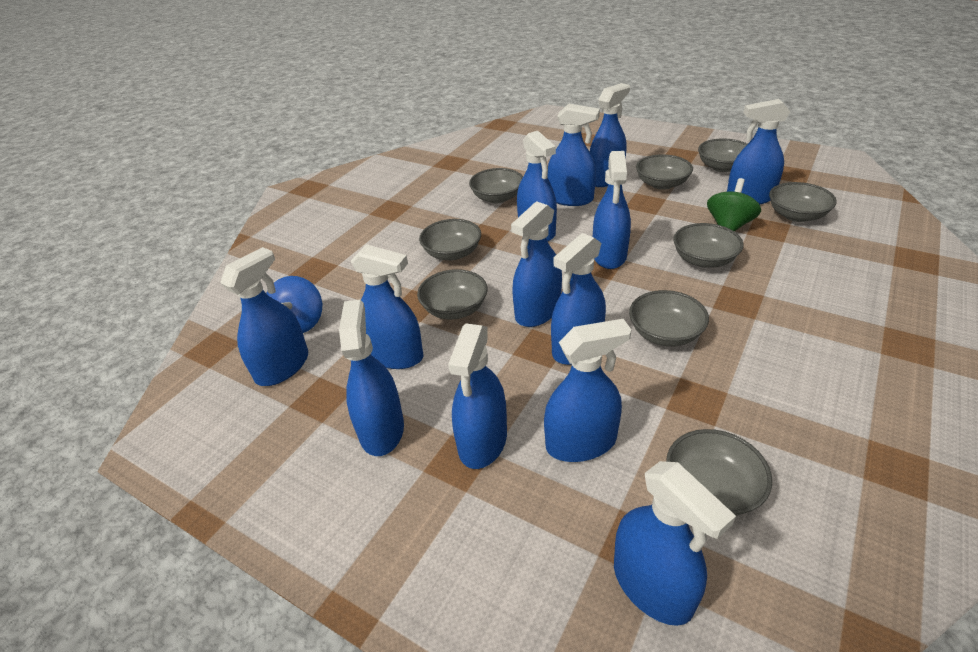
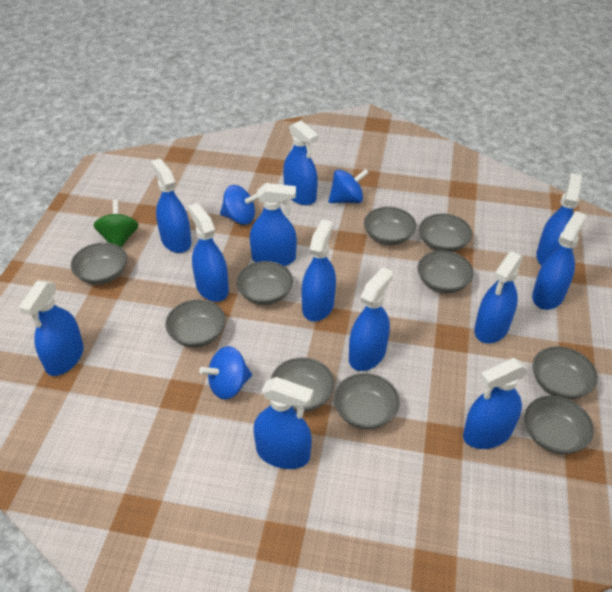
blue spinning top: 1 -> 3
blue spray bottle: 13 -> 12
grey bowl: 9 -> 10

